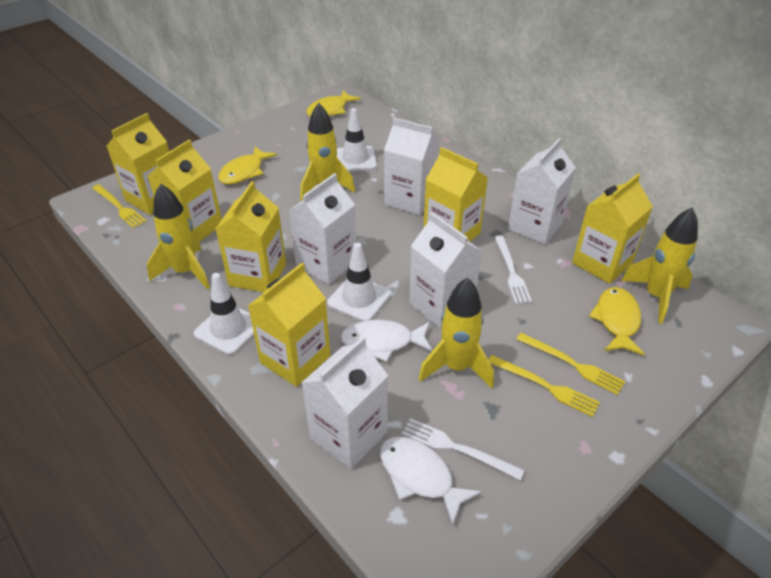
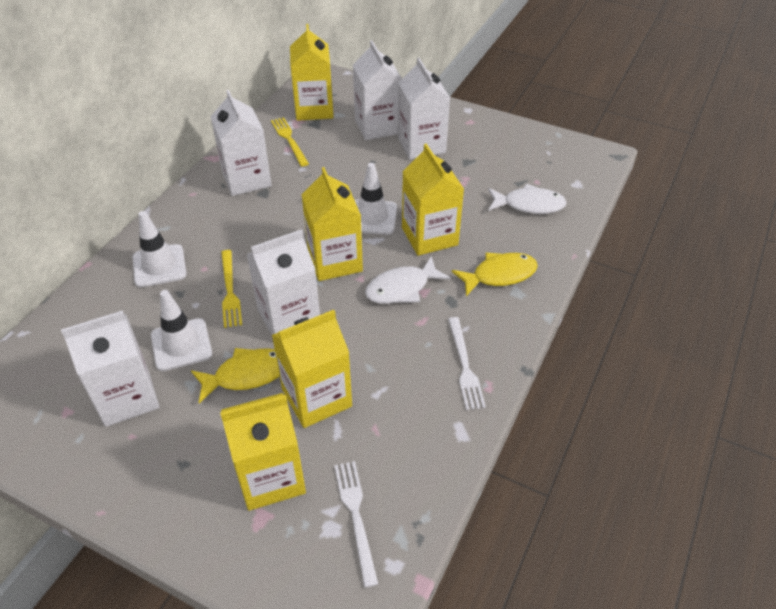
yellow carton: 6 -> 5
yellow fish: 3 -> 2
yellow fork: 3 -> 2
yellow rocket: 4 -> 0

